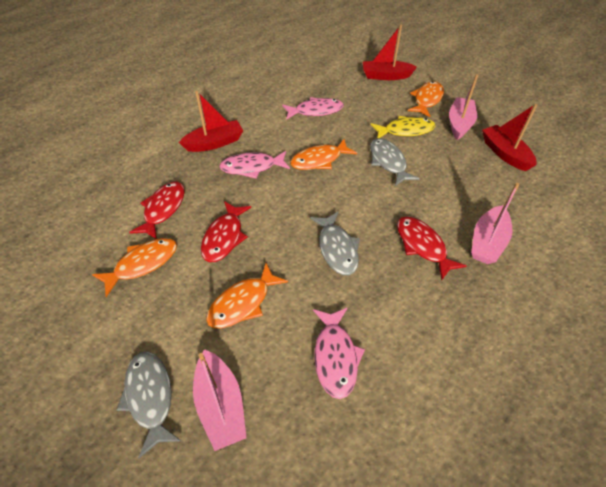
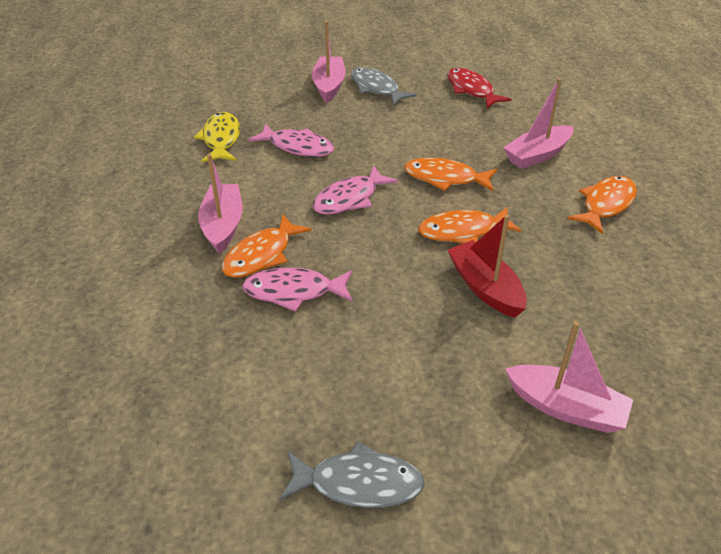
grey fish: 3 -> 2
pink boat: 3 -> 4
red boat: 3 -> 1
red fish: 3 -> 1

